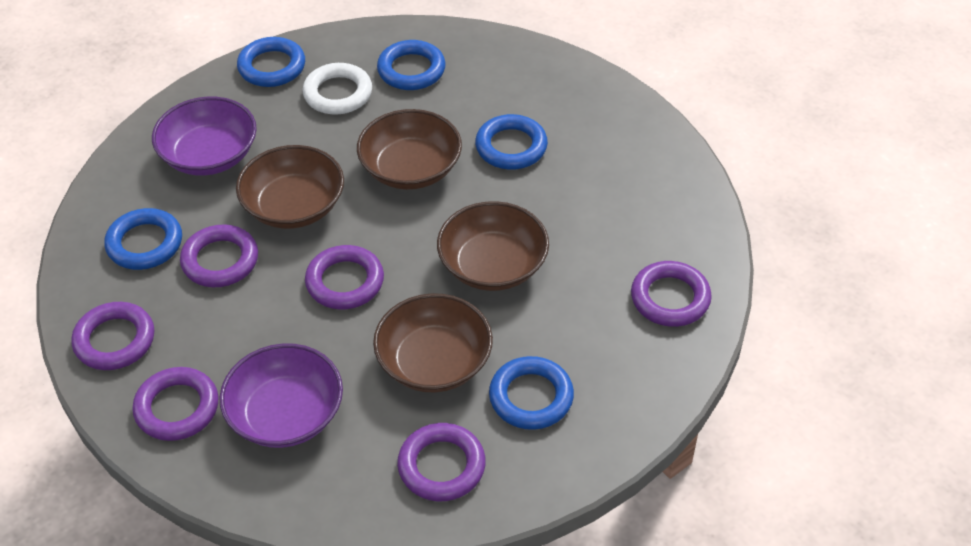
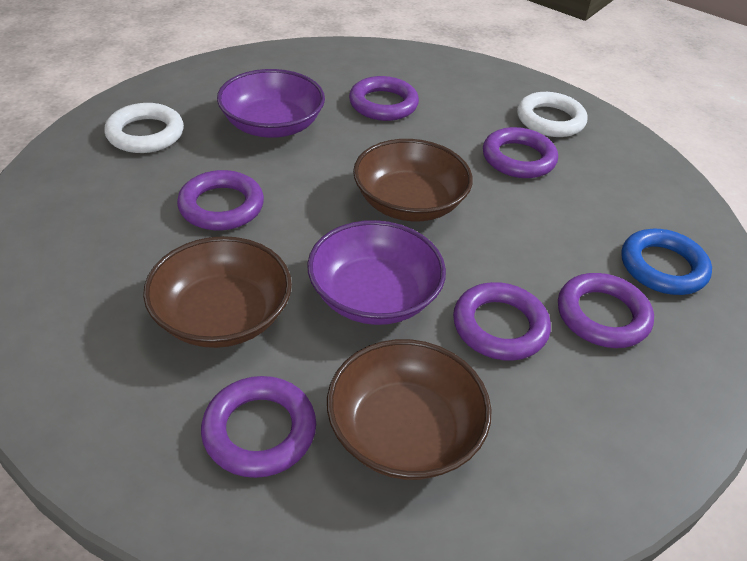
blue ring: 5 -> 1
brown bowl: 4 -> 3
white ring: 1 -> 2

